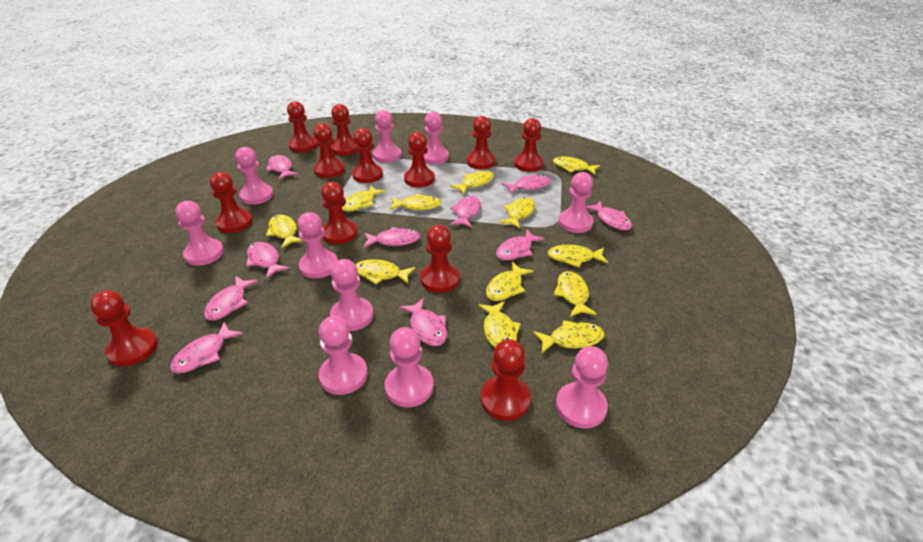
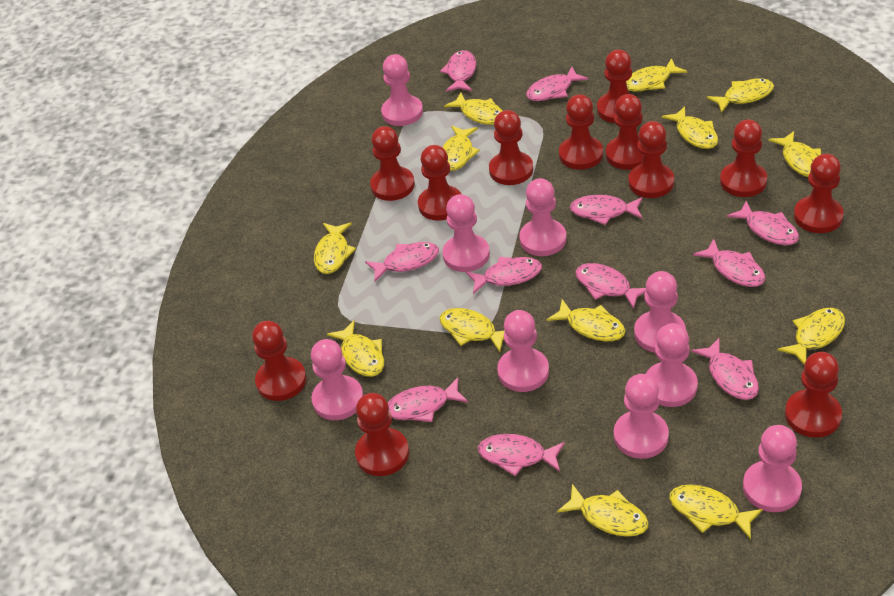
pink fish: 10 -> 11
pink pawn: 10 -> 9
yellow fish: 12 -> 13

